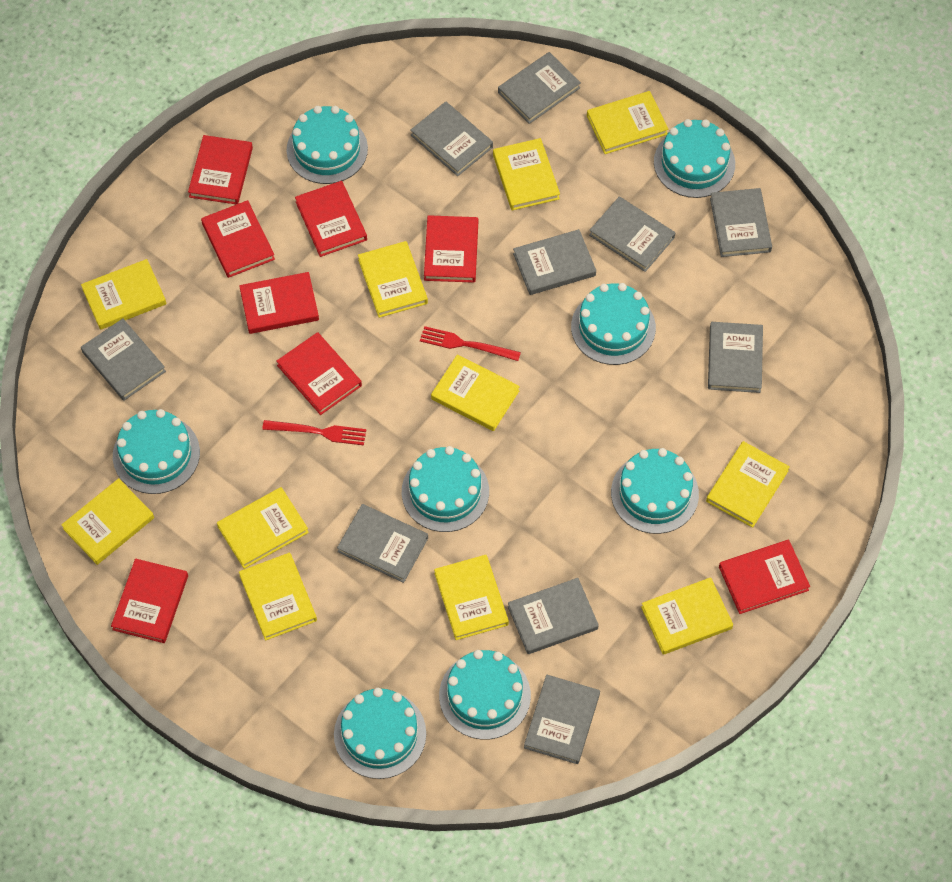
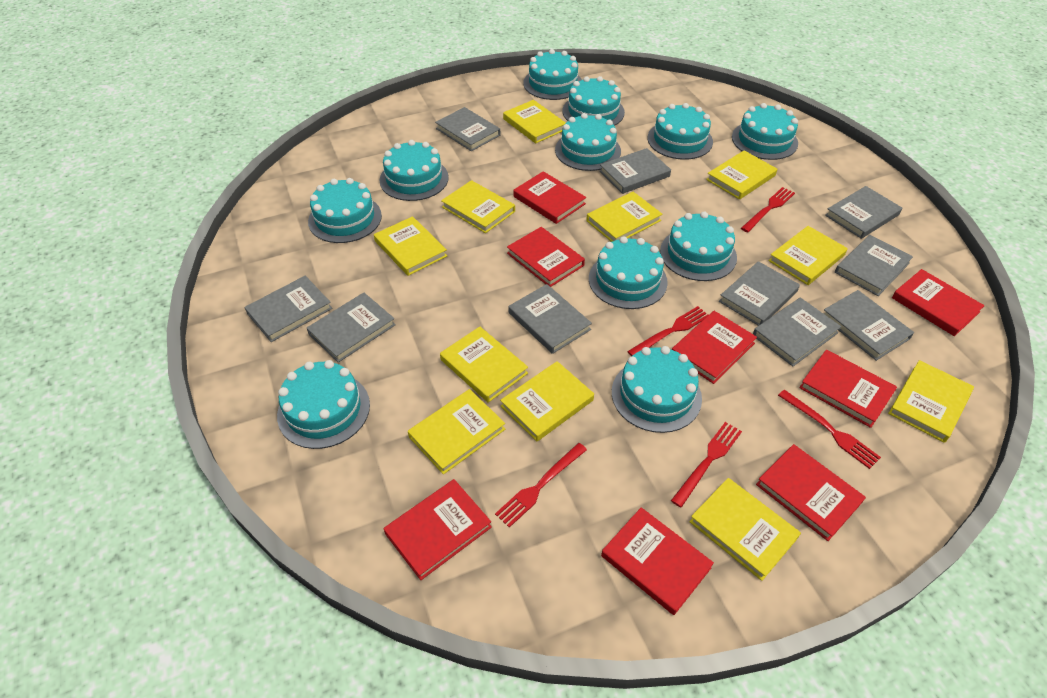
red fork: 2 -> 5
turquoise cake: 8 -> 11

